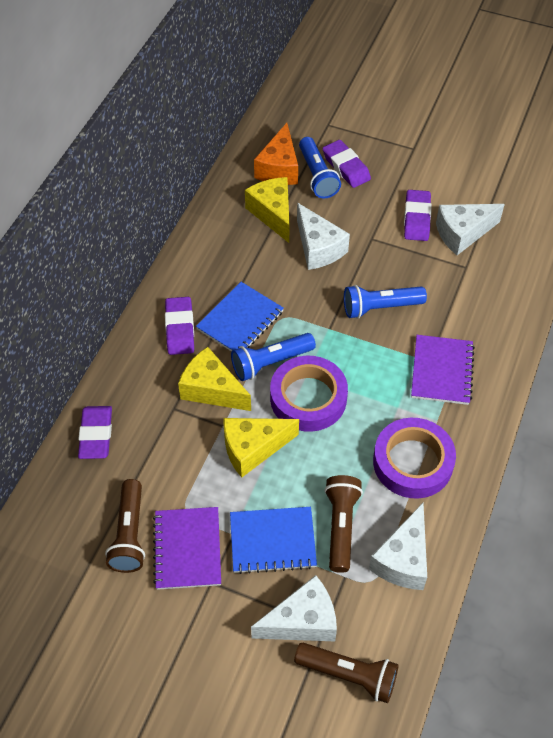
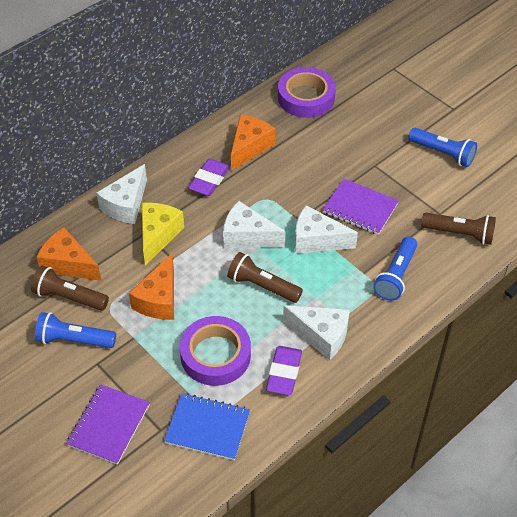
blue notebook: 2 -> 1
orange cheese: 1 -> 3
purple eraser: 4 -> 2
yellow cheese: 3 -> 1

